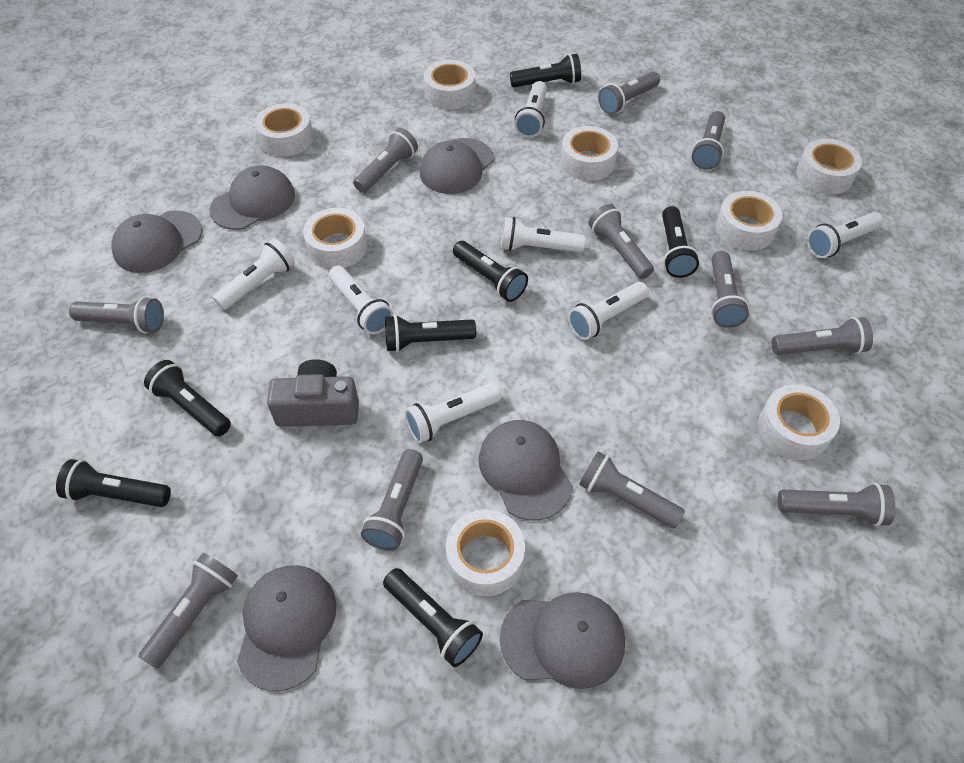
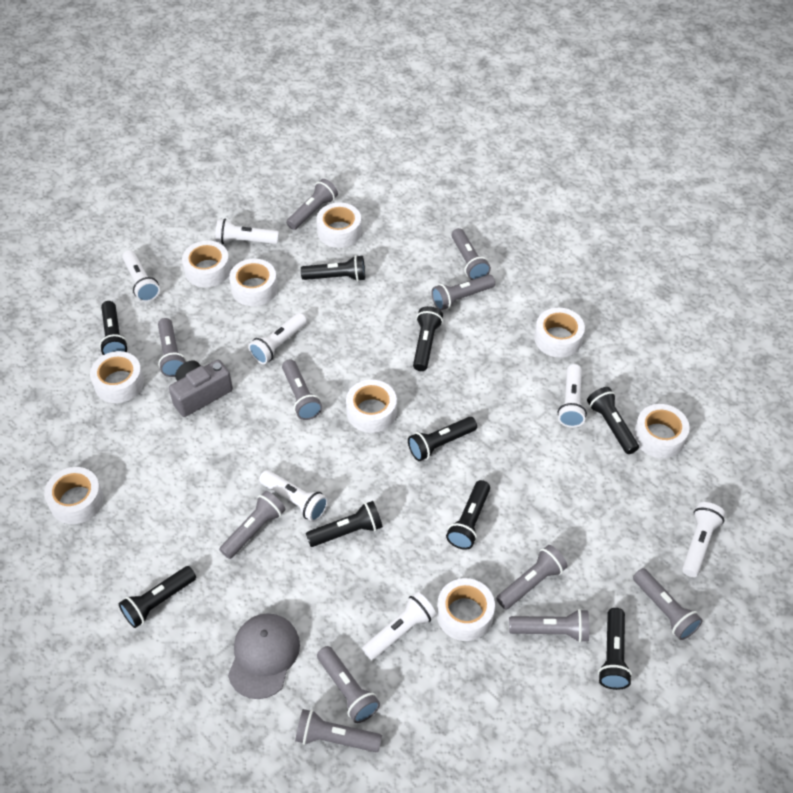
black flashlight: 7 -> 9
grey cap: 6 -> 1
white tape: 8 -> 9

